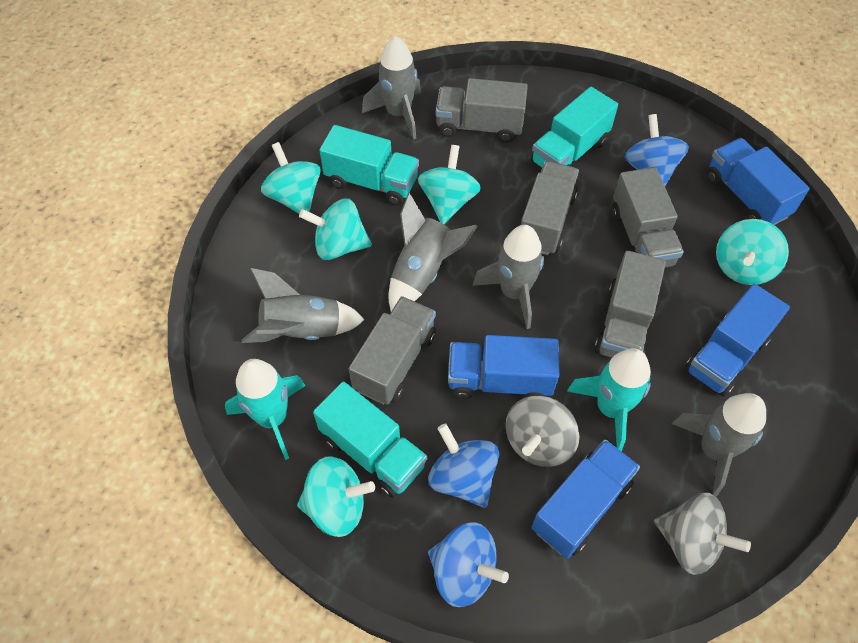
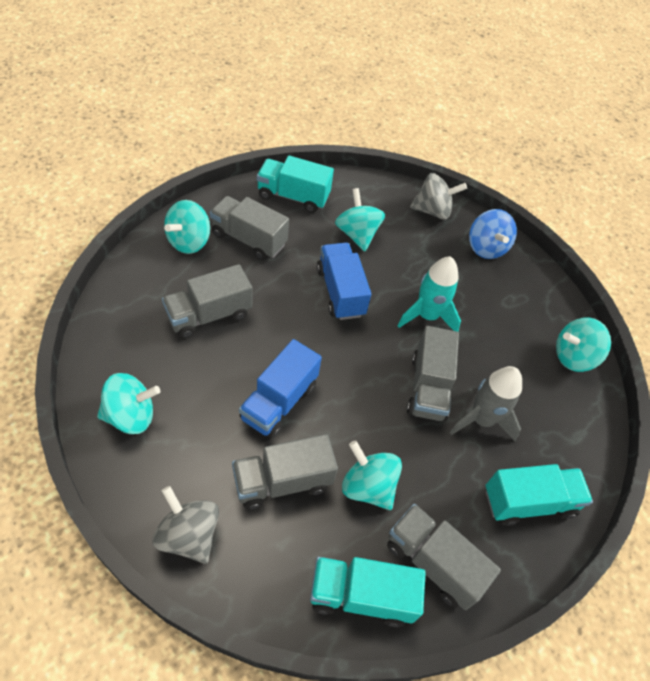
blue spinning top: 3 -> 1
blue truck: 4 -> 2
grey rocket: 5 -> 1
turquoise rocket: 2 -> 1

